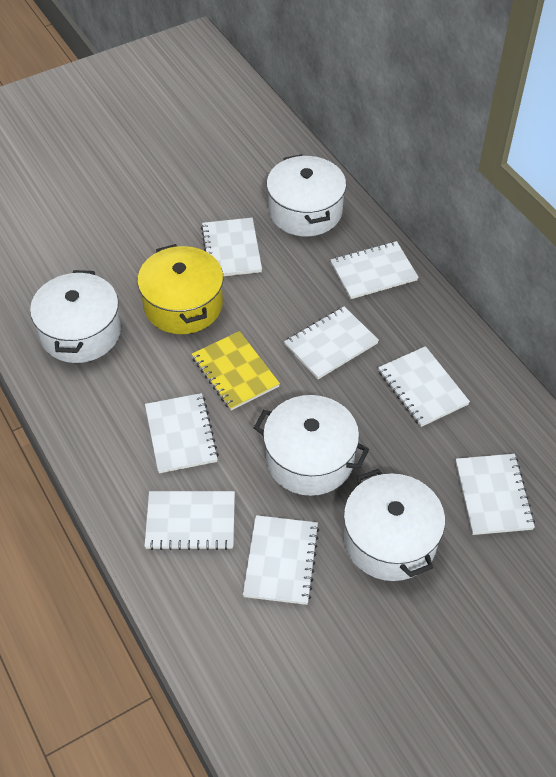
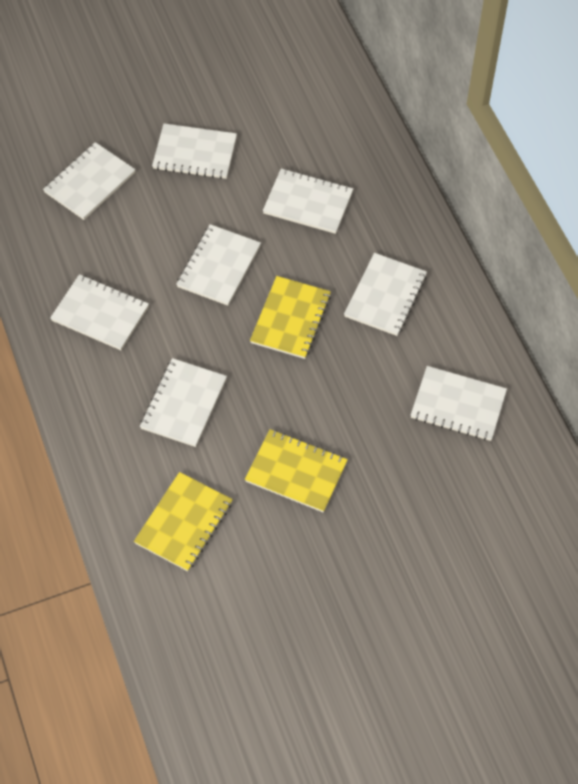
white pot: 4 -> 0
yellow notebook: 1 -> 3
yellow pot: 1 -> 0

